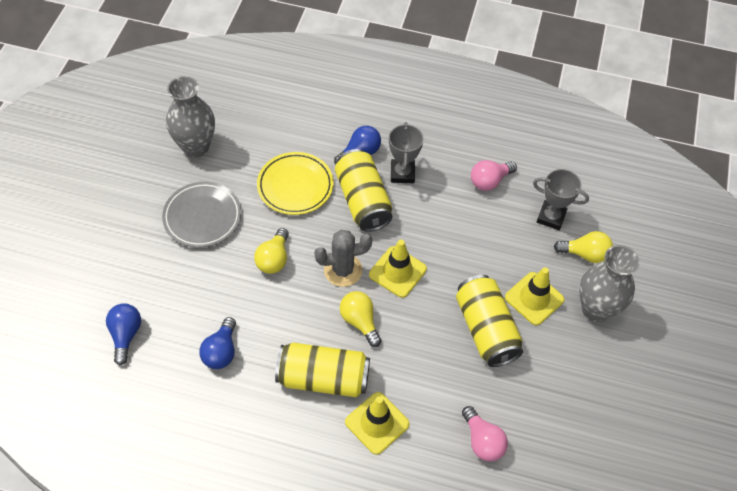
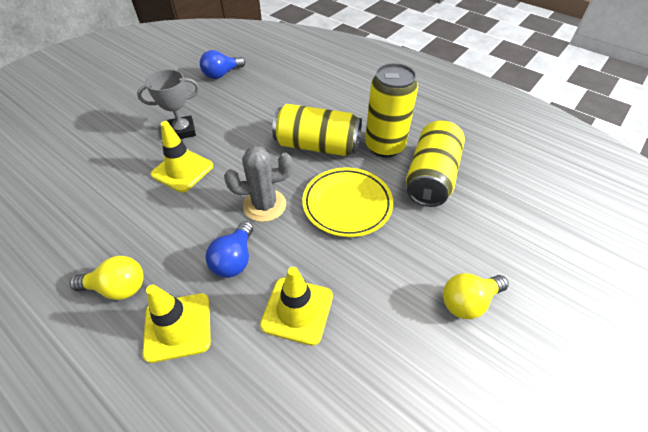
blue light bulb: 3 -> 2
grey plate: 1 -> 0
grey trophy: 2 -> 1
grey vase: 2 -> 0
pink light bulb: 2 -> 0
yellow light bulb: 3 -> 2

